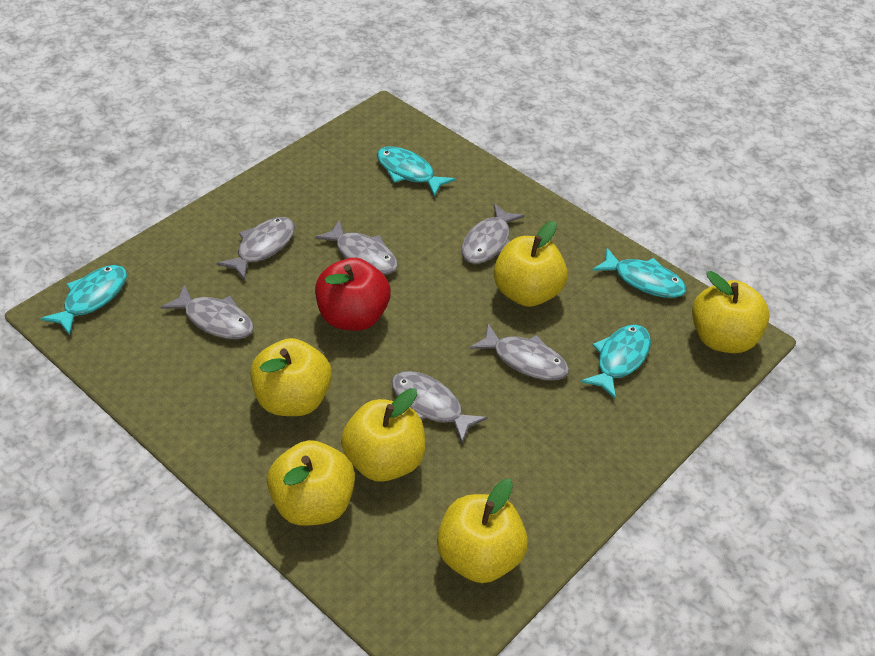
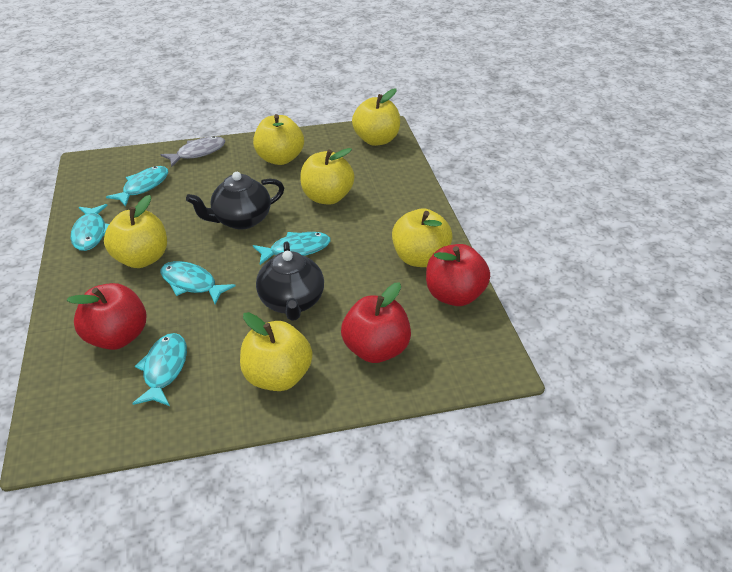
black teapot: 0 -> 2
grey fish: 6 -> 1
red apple: 1 -> 3
turquoise fish: 4 -> 5

